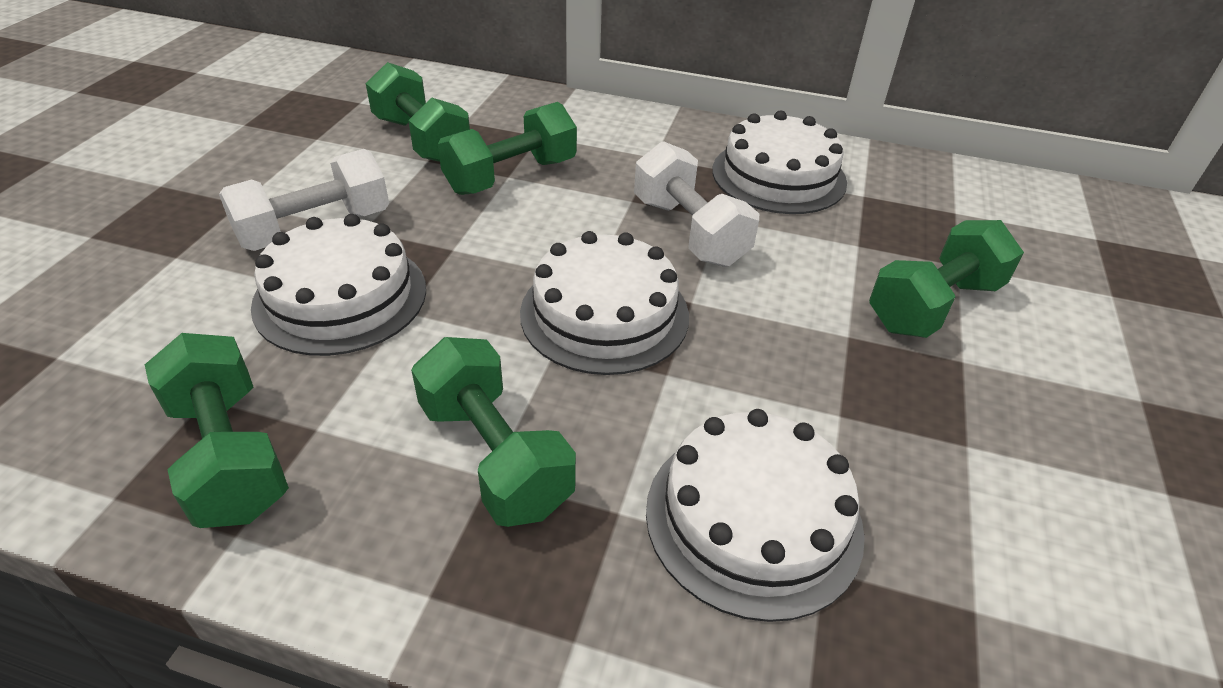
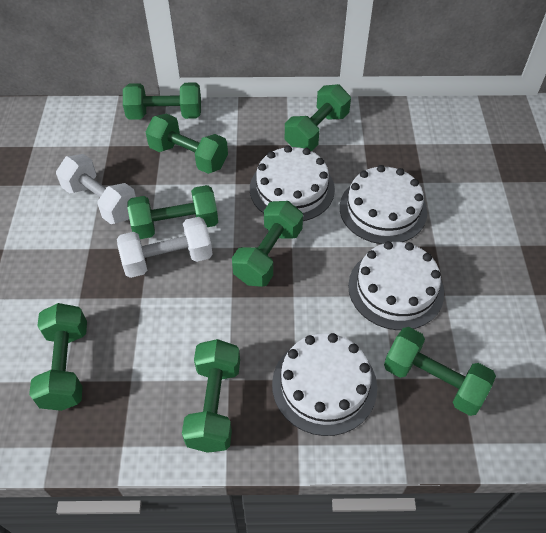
green dumbbell: 5 -> 8

